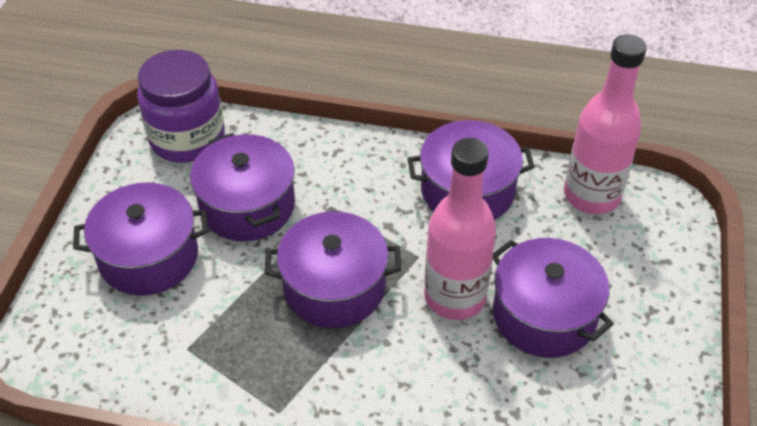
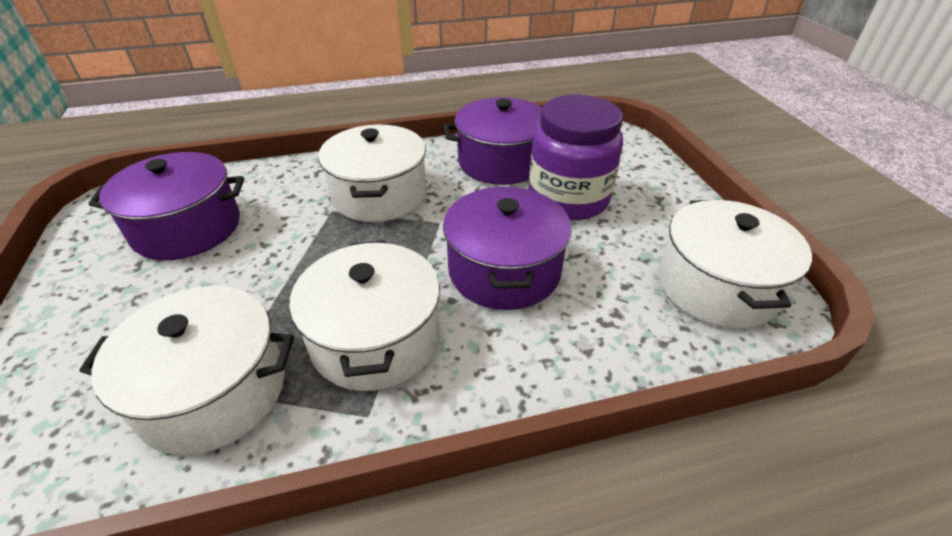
pink bottle: 2 -> 0
purple pot: 5 -> 3
white pot: 0 -> 4

